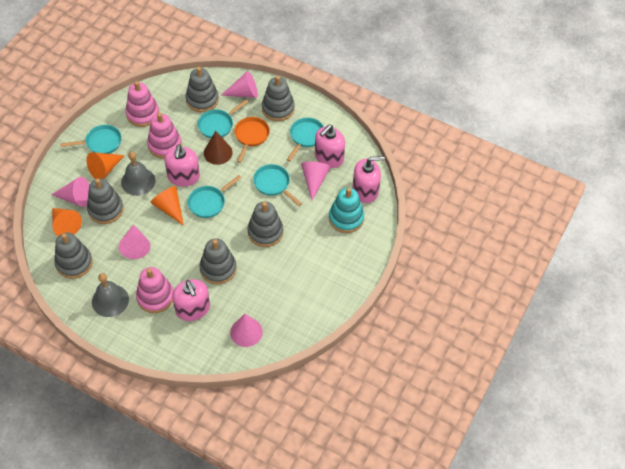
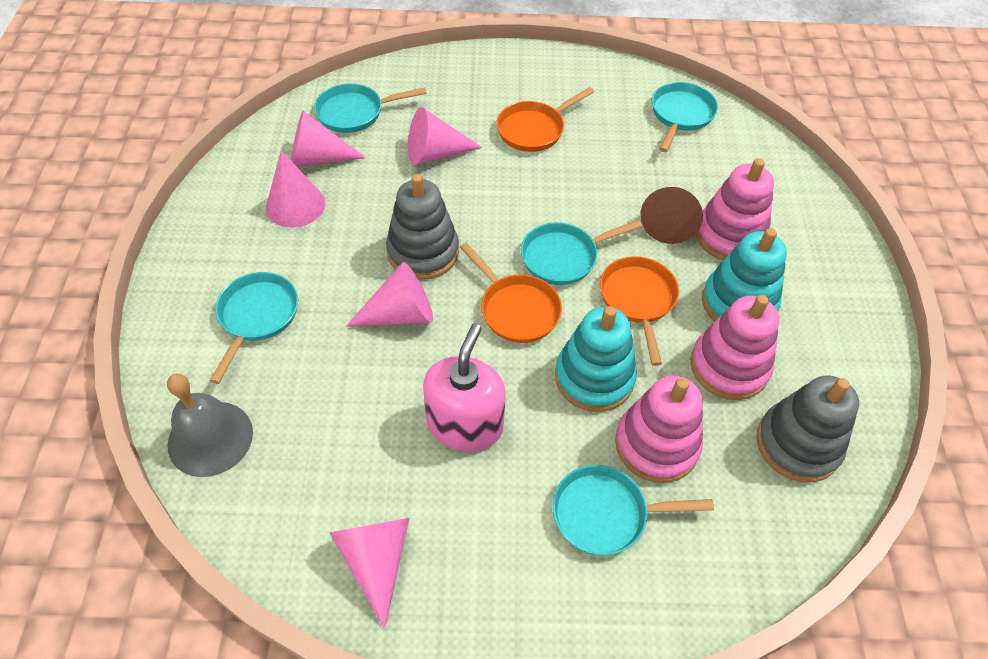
grey bell: 2 -> 1
grey stacking toy: 6 -> 2
orange cone: 3 -> 0
orange pan: 1 -> 3
pink soap dispenser: 4 -> 1
turquoise stacking toy: 1 -> 2

